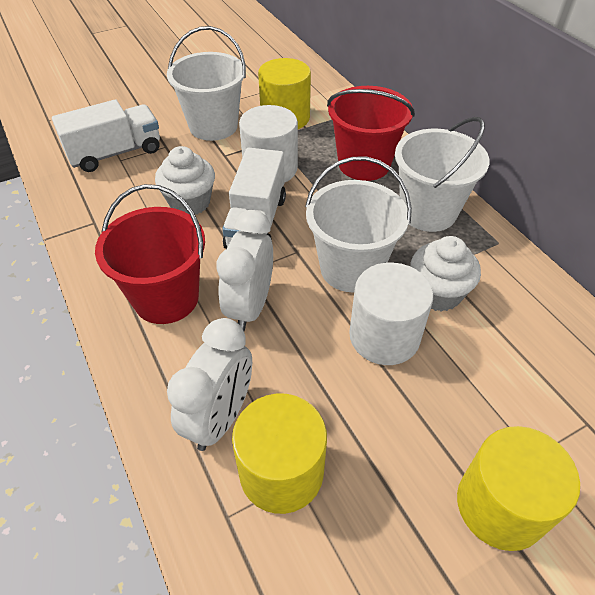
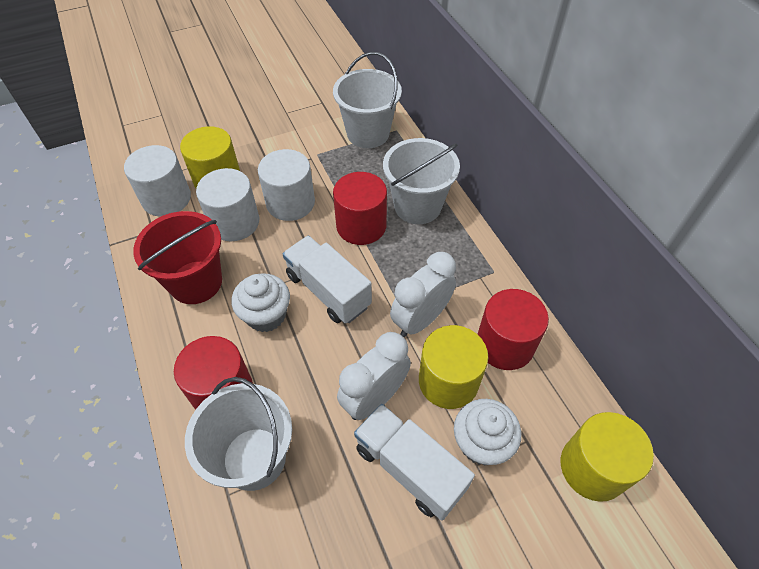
red bucket: 2 -> 1
red cylinder: 0 -> 3
white cylinder: 2 -> 3

